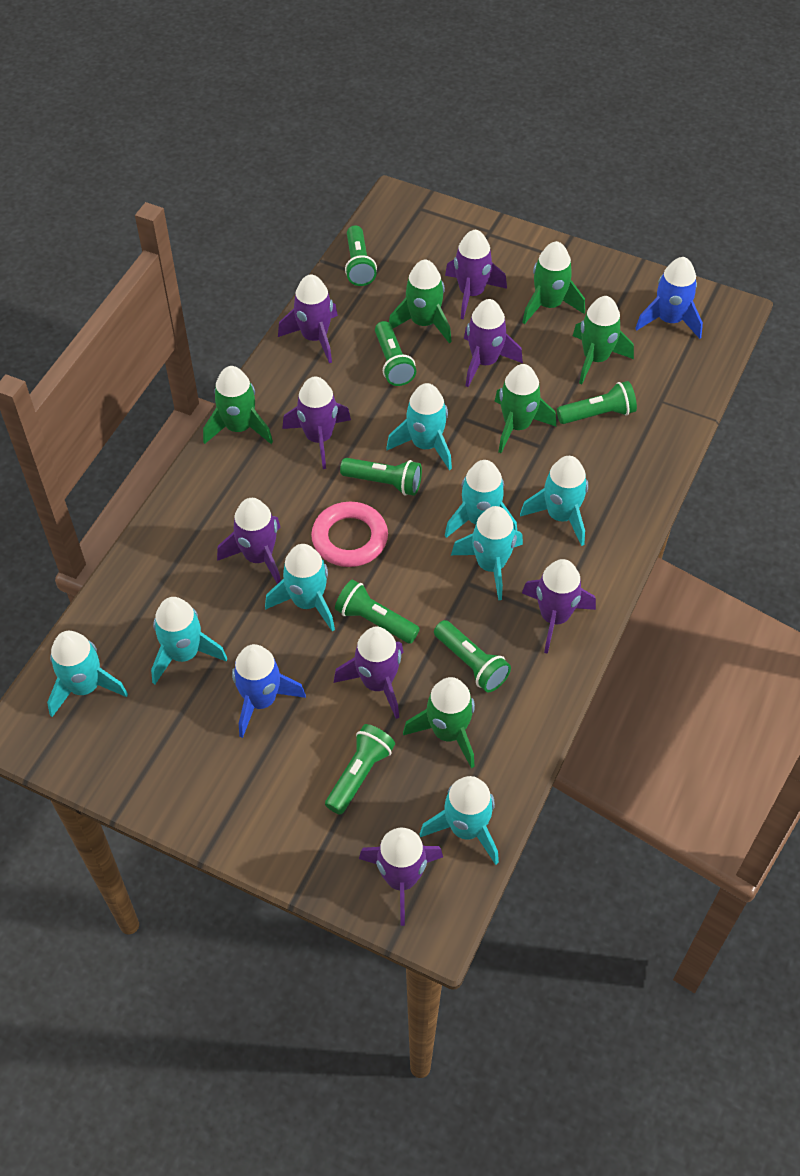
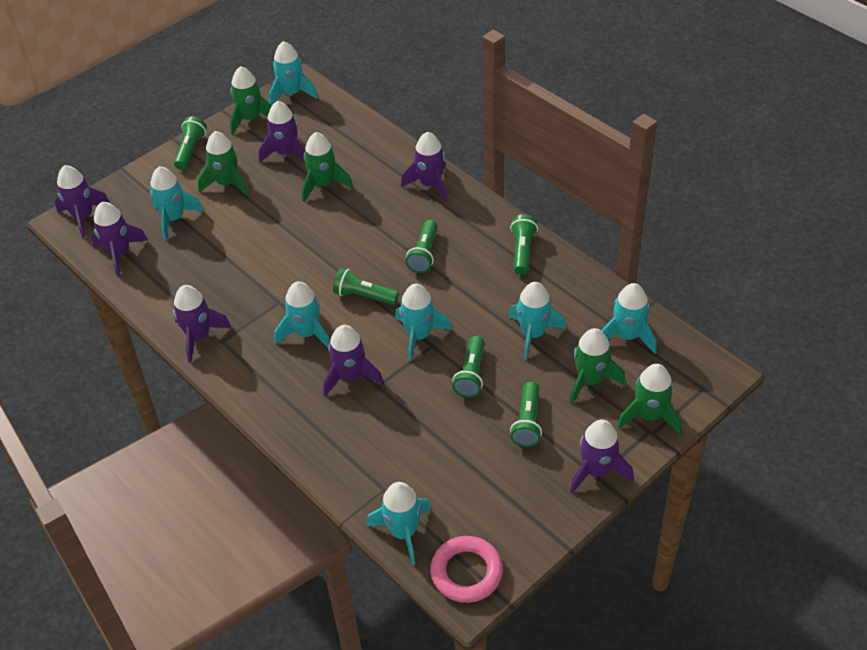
blue rocket: 2 -> 0
green flashlight: 7 -> 6
green rocket: 6 -> 5
purple rocket: 8 -> 7
turquoise rocket: 8 -> 7

